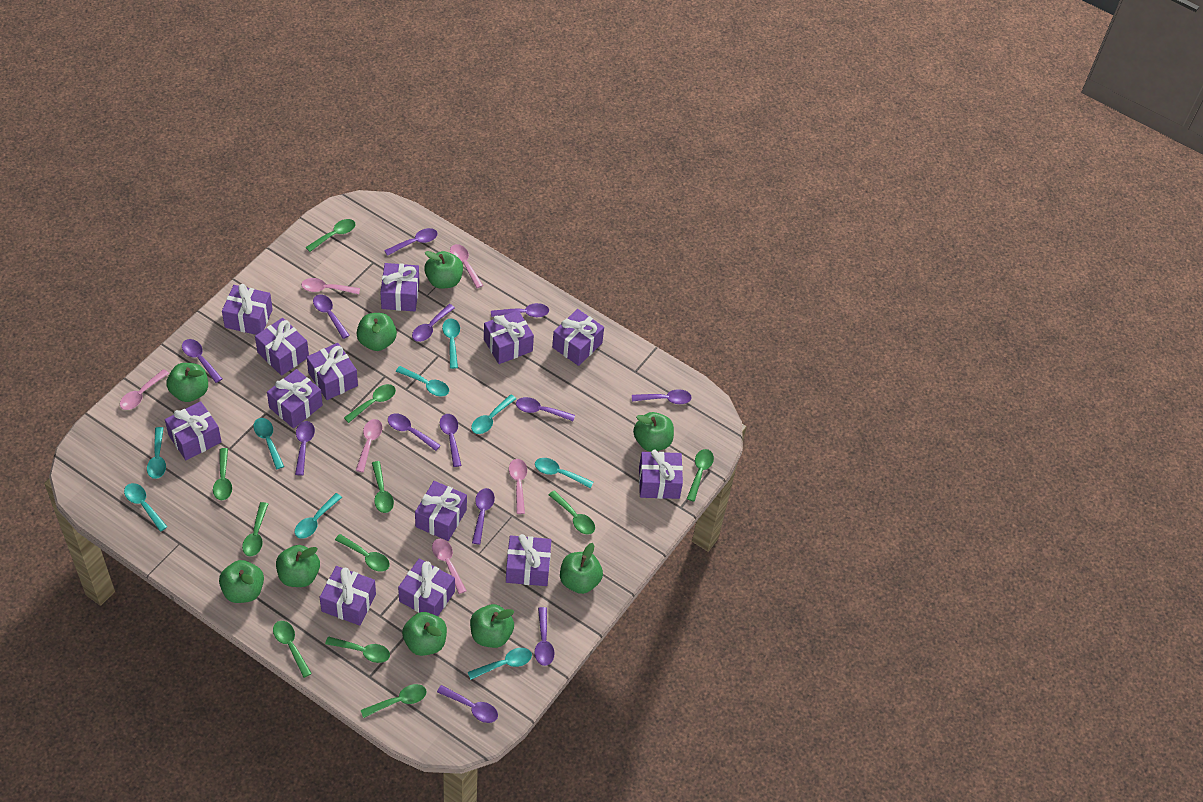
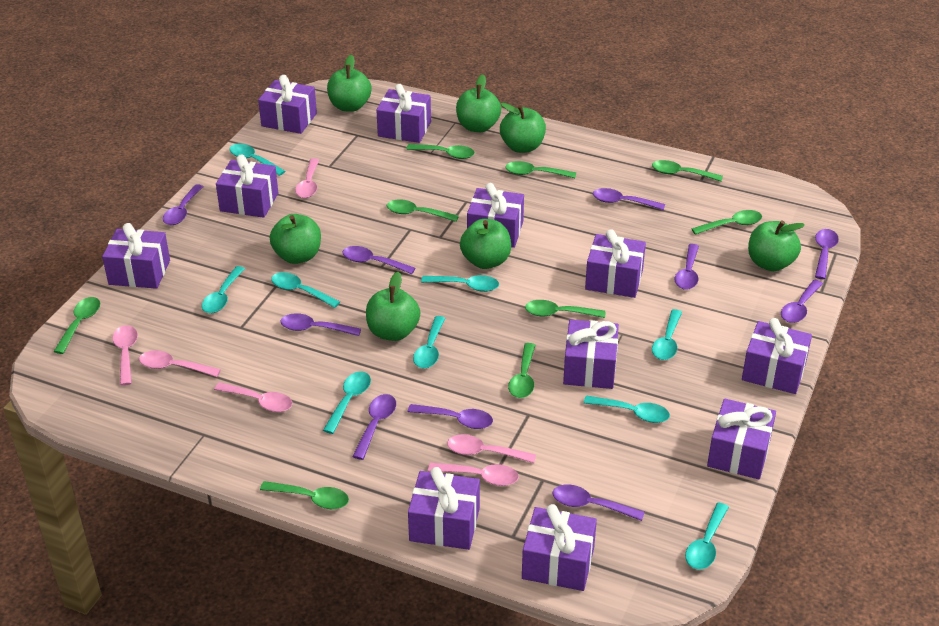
green apple: 9 -> 7
green spoon: 11 -> 9
purple gift: 13 -> 11
purple spoon: 13 -> 10

